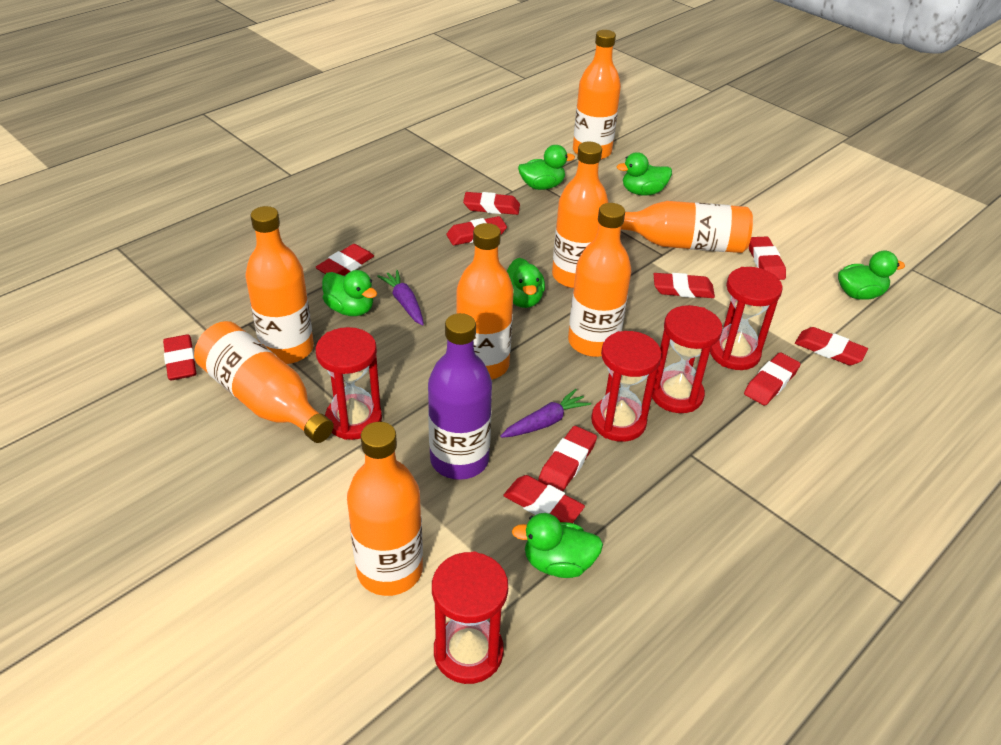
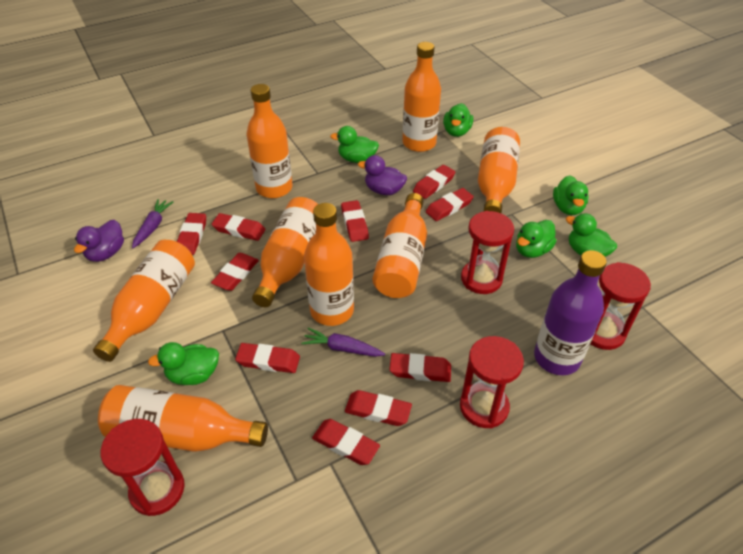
purple duck: 0 -> 2
red hourglass: 5 -> 4

